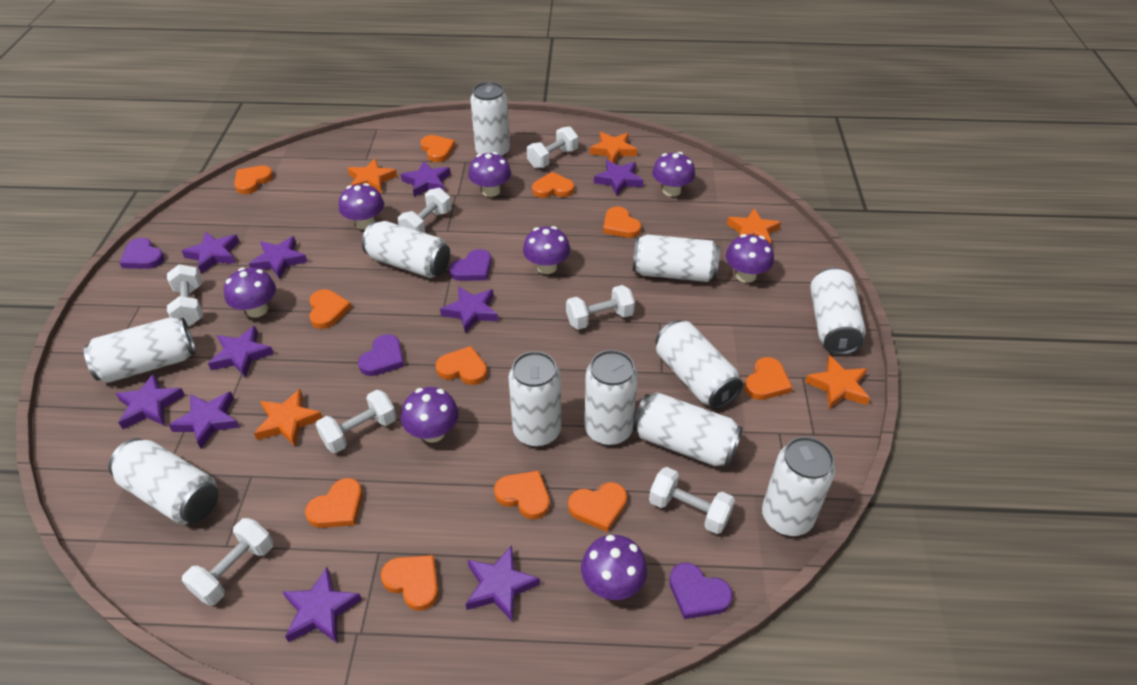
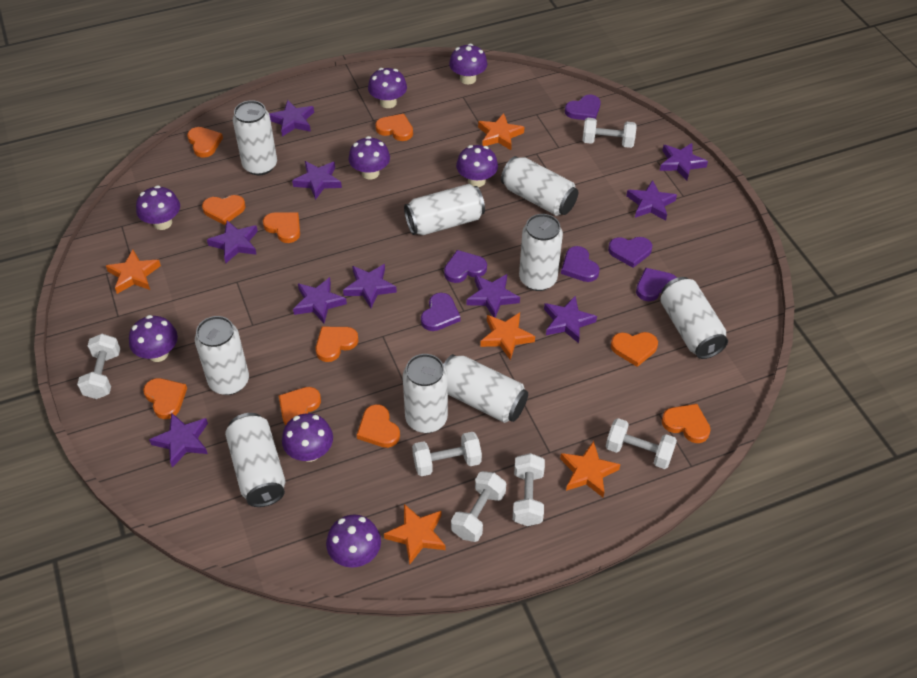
orange heart: 11 -> 10
purple heart: 4 -> 6
white can: 11 -> 9
white dumbbell: 7 -> 6

